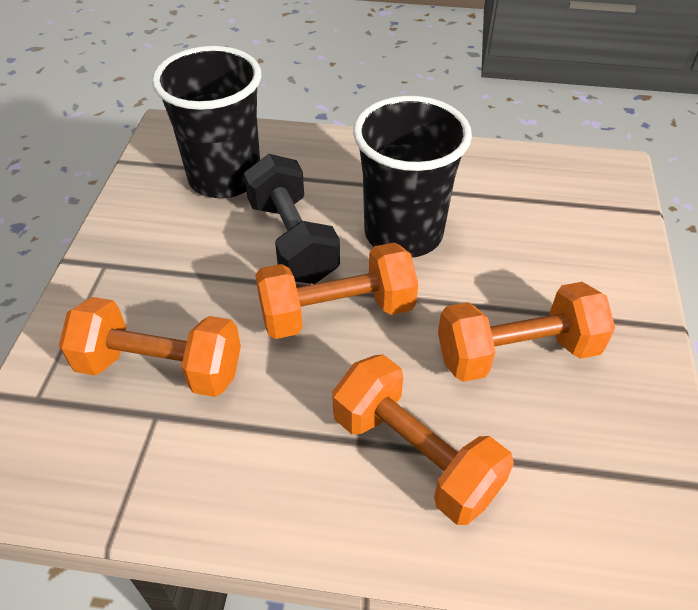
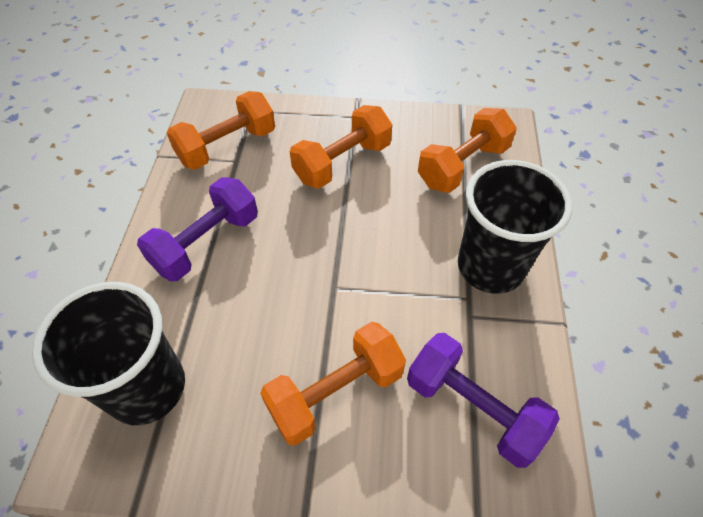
black dumbbell: 1 -> 0
purple dumbbell: 0 -> 2

